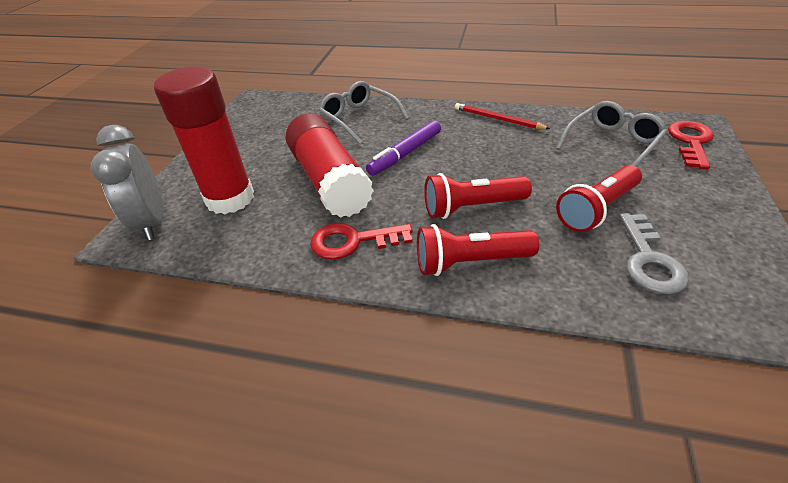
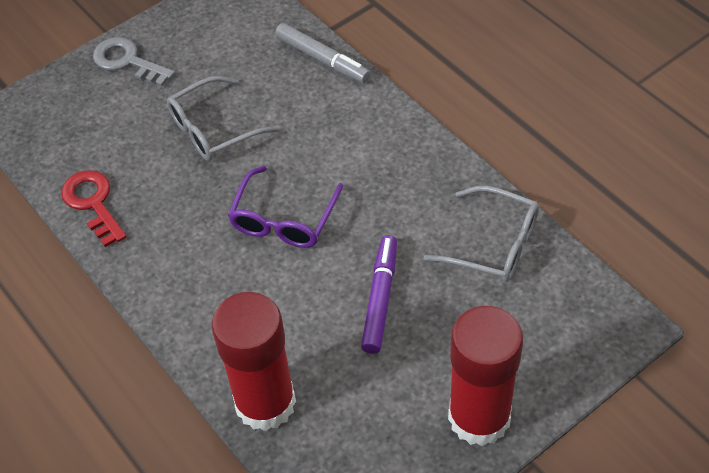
grey clock: 1 -> 0
grey marker: 0 -> 1
purple glasses: 0 -> 1
red flashlight: 3 -> 0
red key: 2 -> 1
red pencil: 1 -> 0

